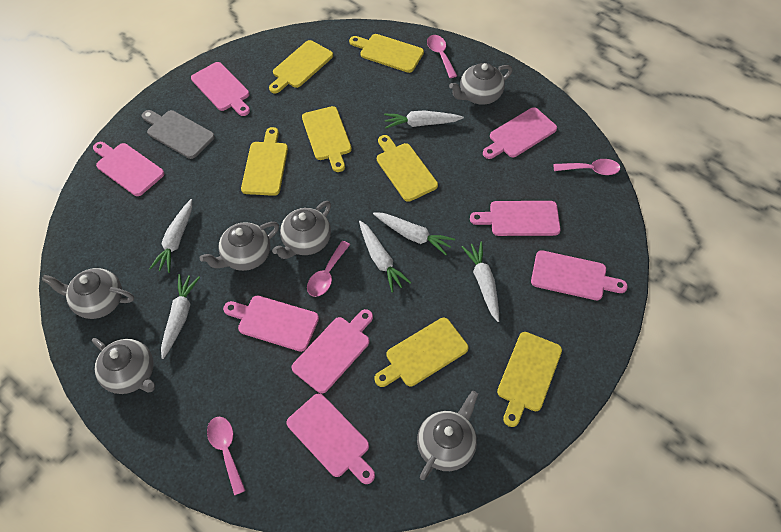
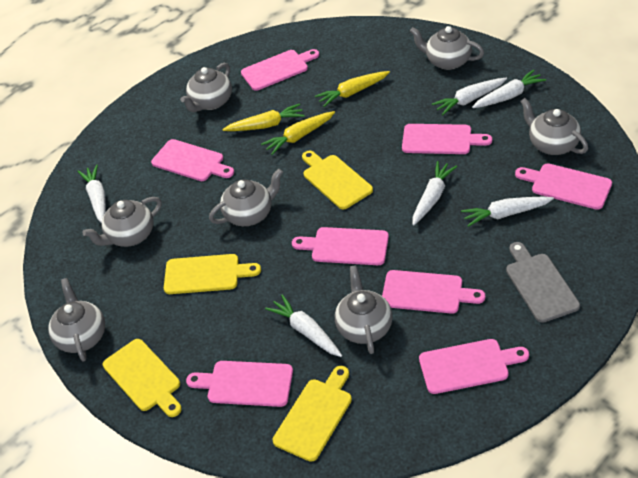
grey teapot: 6 -> 7
pink spoon: 4 -> 0
yellow carrot: 0 -> 3
yellow cutting board: 7 -> 4

